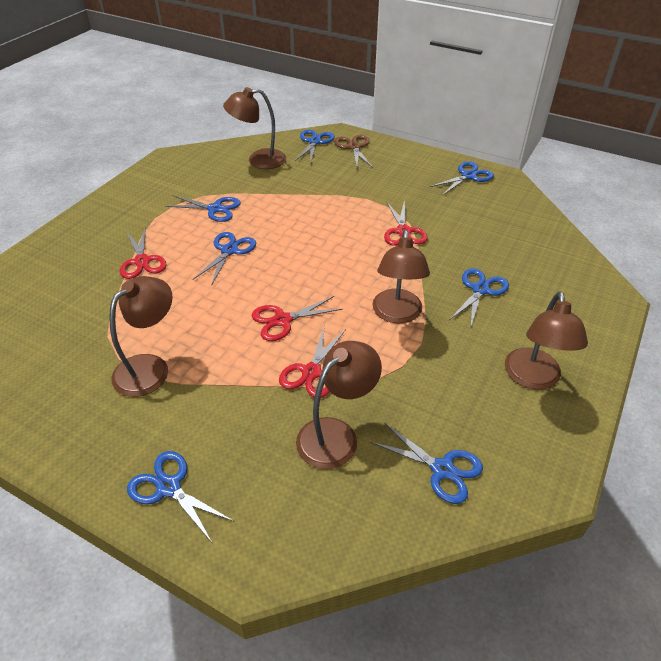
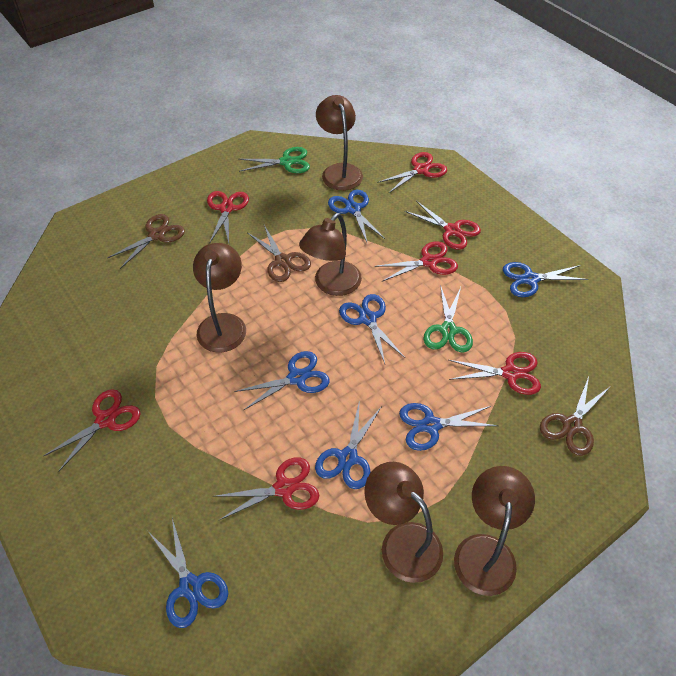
brown scissors: 1 -> 3
green scissors: 0 -> 2
red scissors: 4 -> 7

